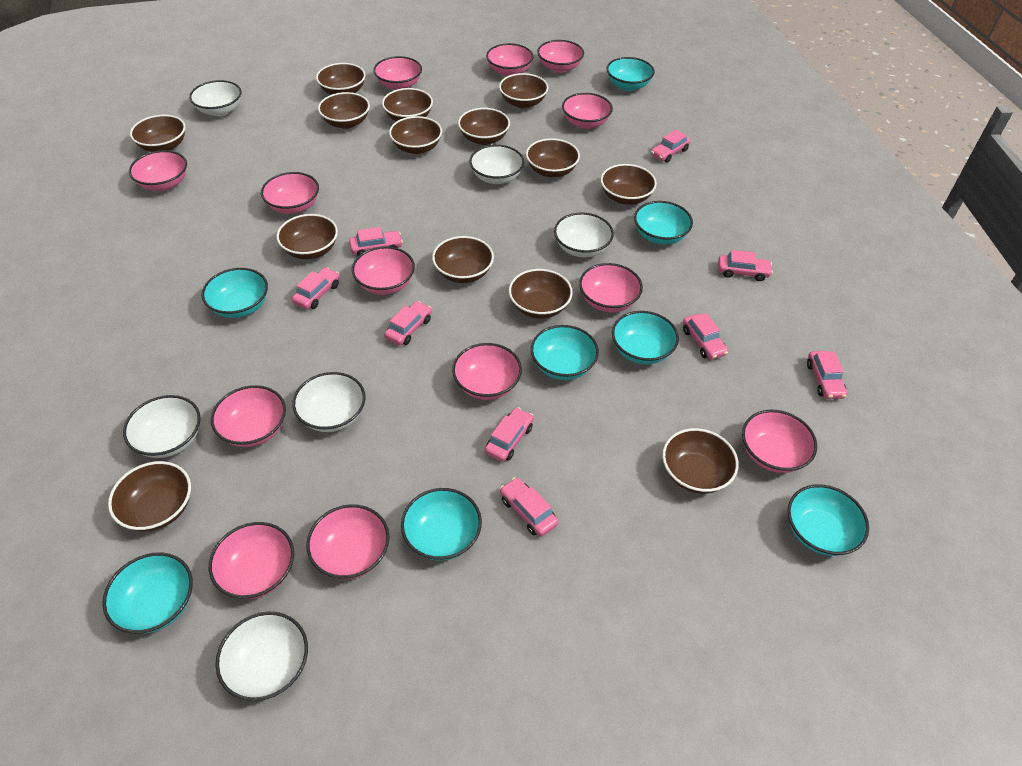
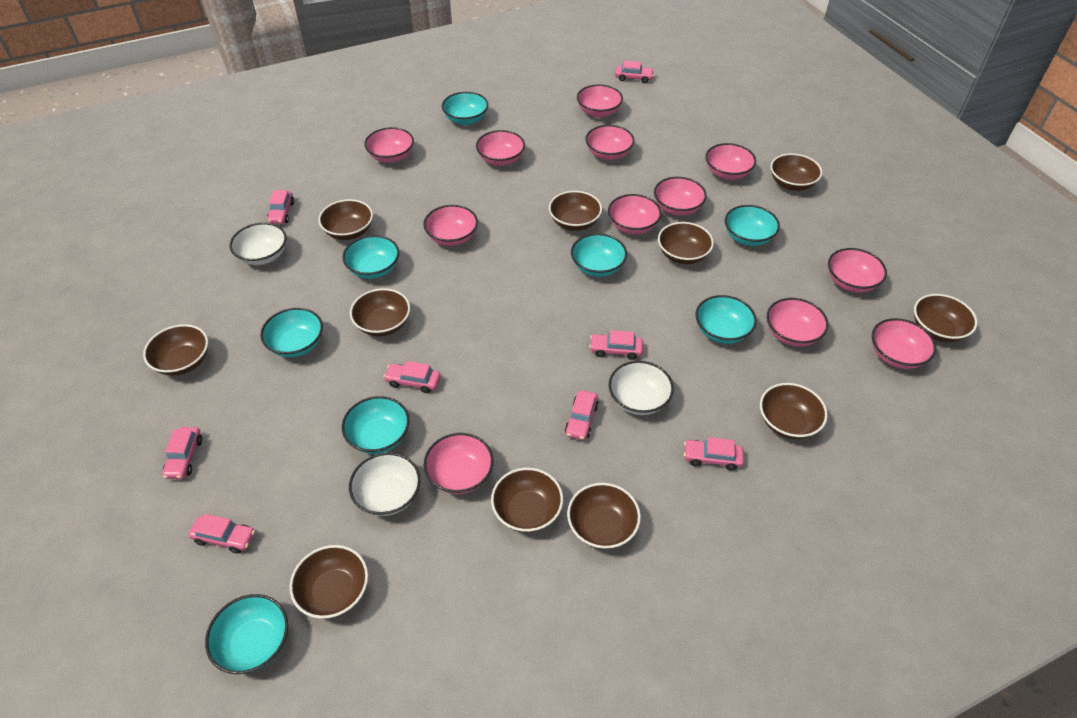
brown bowl: 14 -> 11
pink bowl: 13 -> 12
pink car: 9 -> 8
white bowl: 6 -> 3

